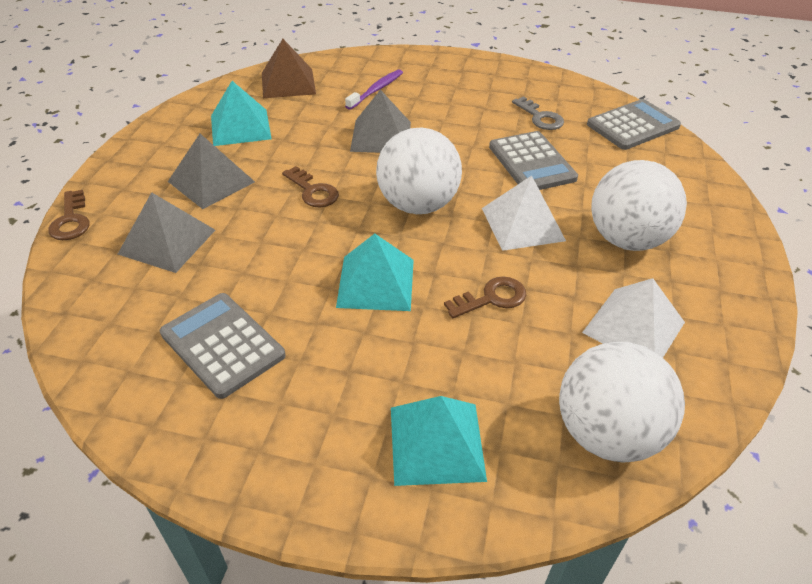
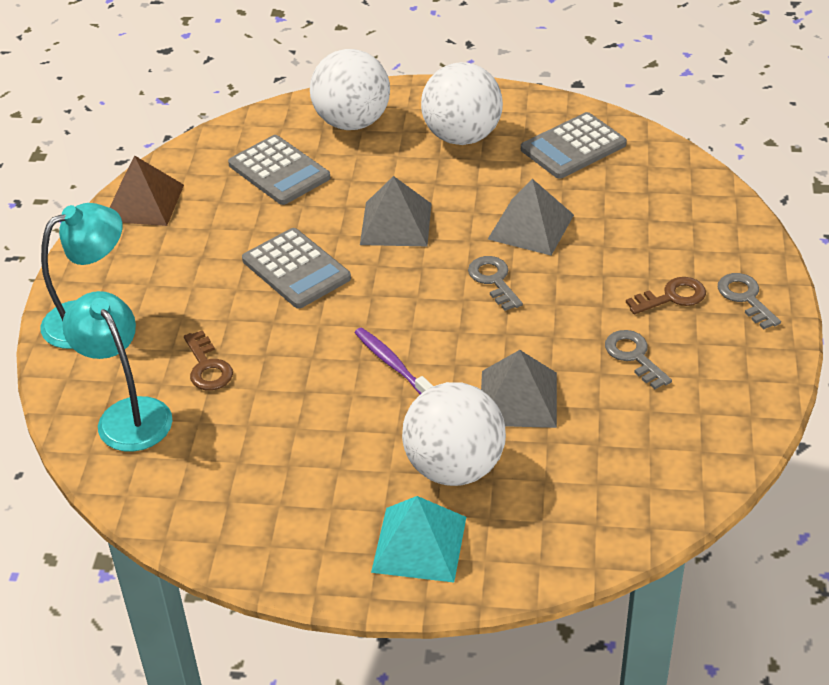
brown key: 3 -> 2
grey key: 1 -> 3
turquoise lamp: 0 -> 2
turquoise pyramid: 3 -> 1
white pyramid: 2 -> 0

